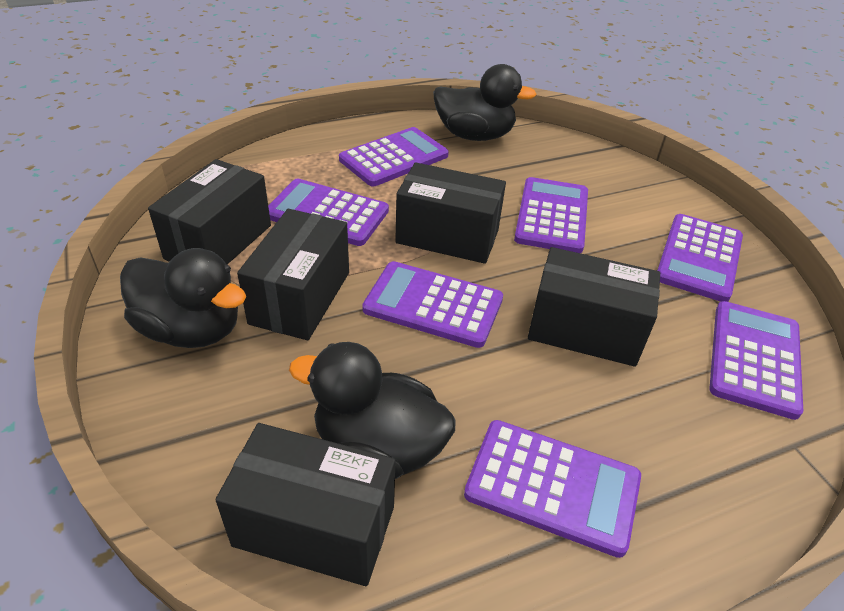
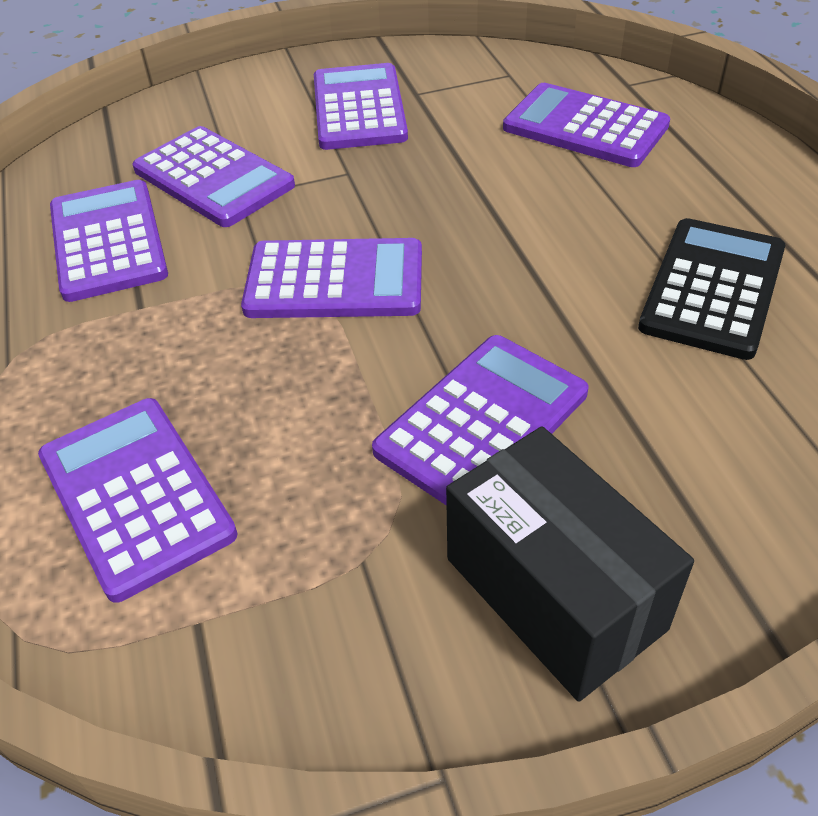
black box: 5 -> 1
black calculator: 0 -> 1
black duck: 3 -> 0

